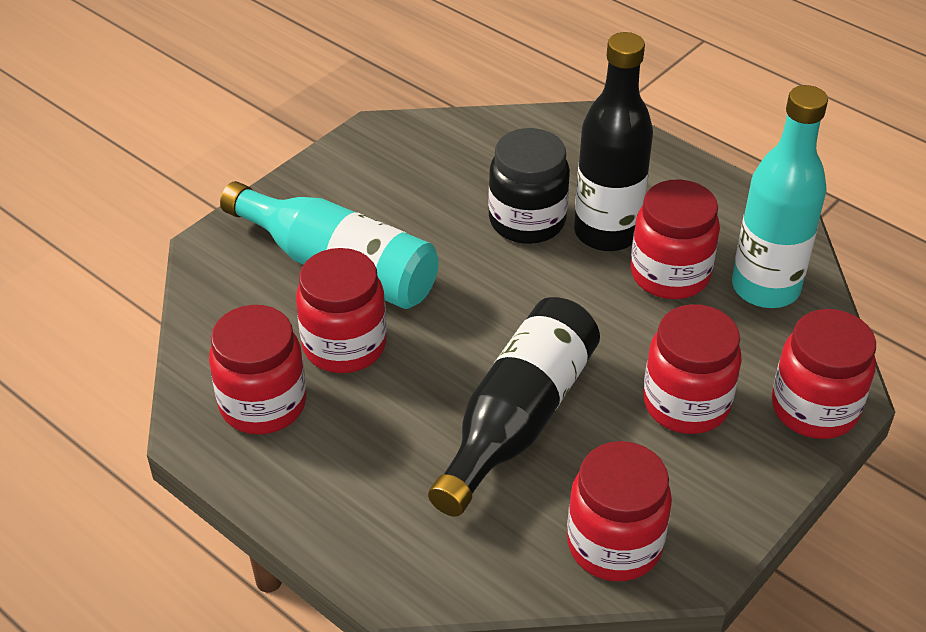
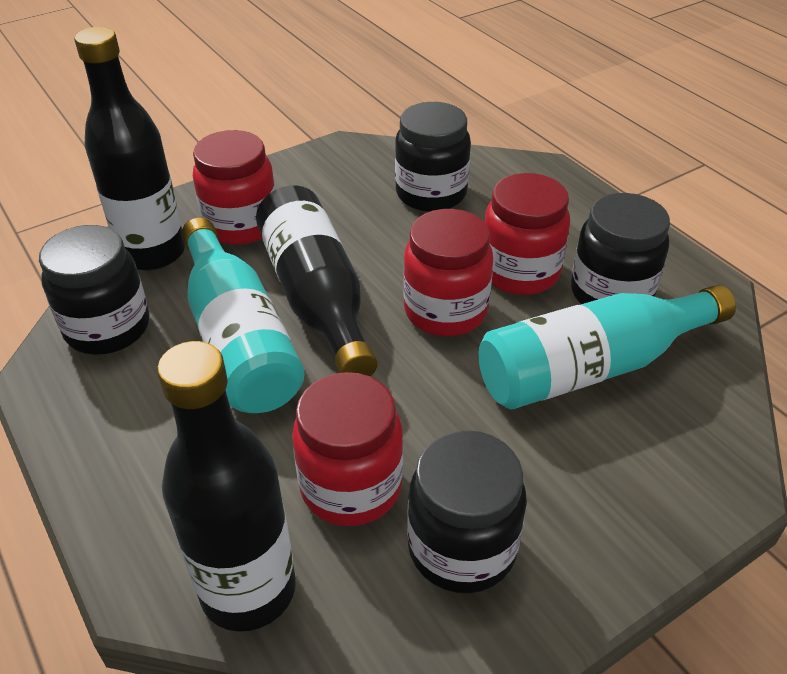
black bottle: 2 -> 3
black jar: 1 -> 4
red jar: 6 -> 4

